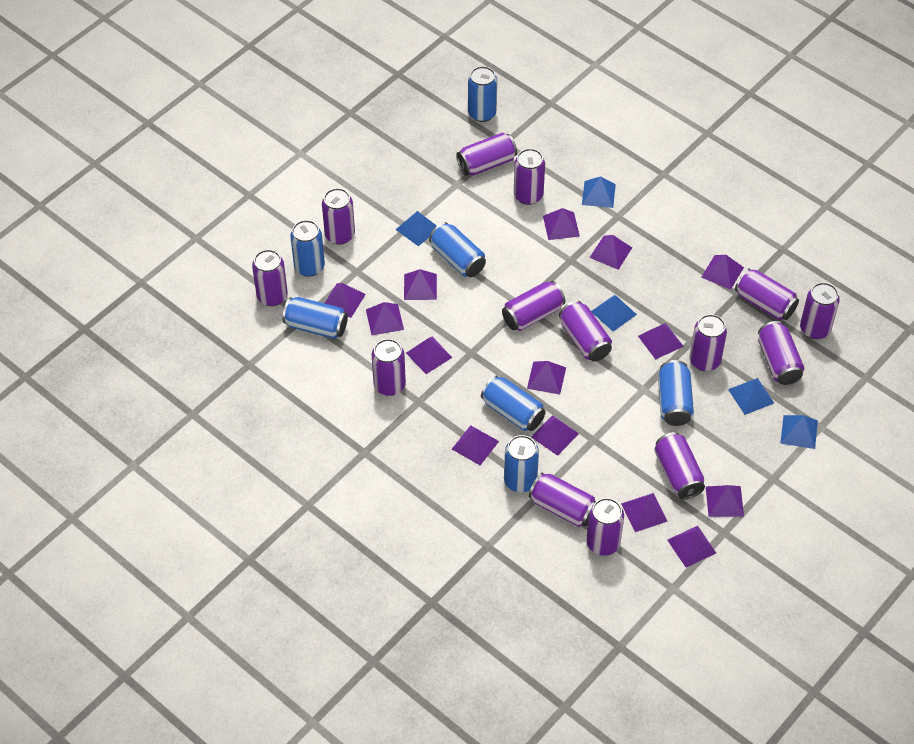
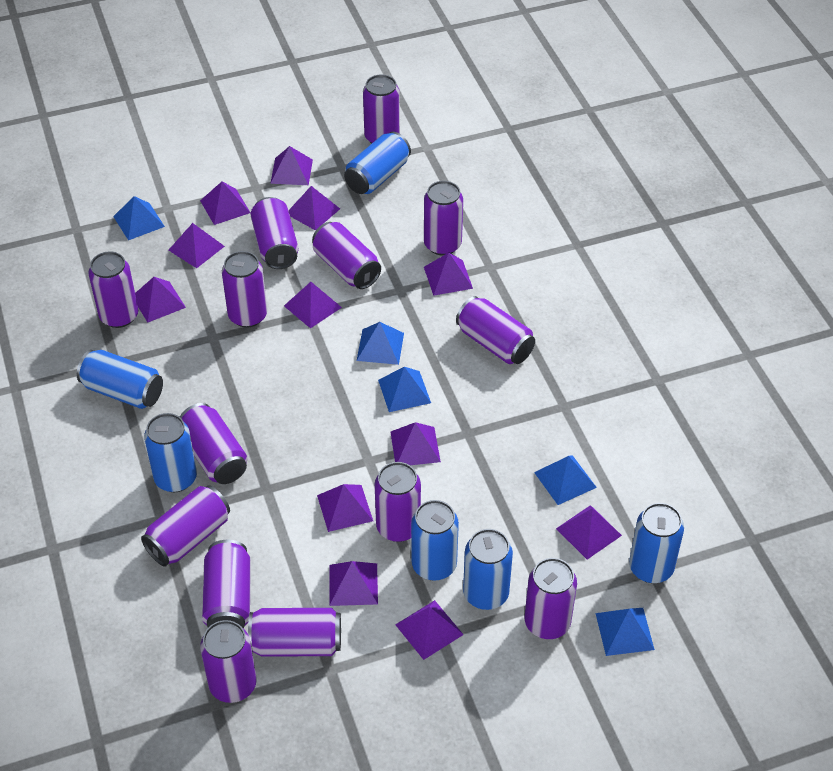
blue can: 7 -> 6
purple pyramid: 14 -> 12

